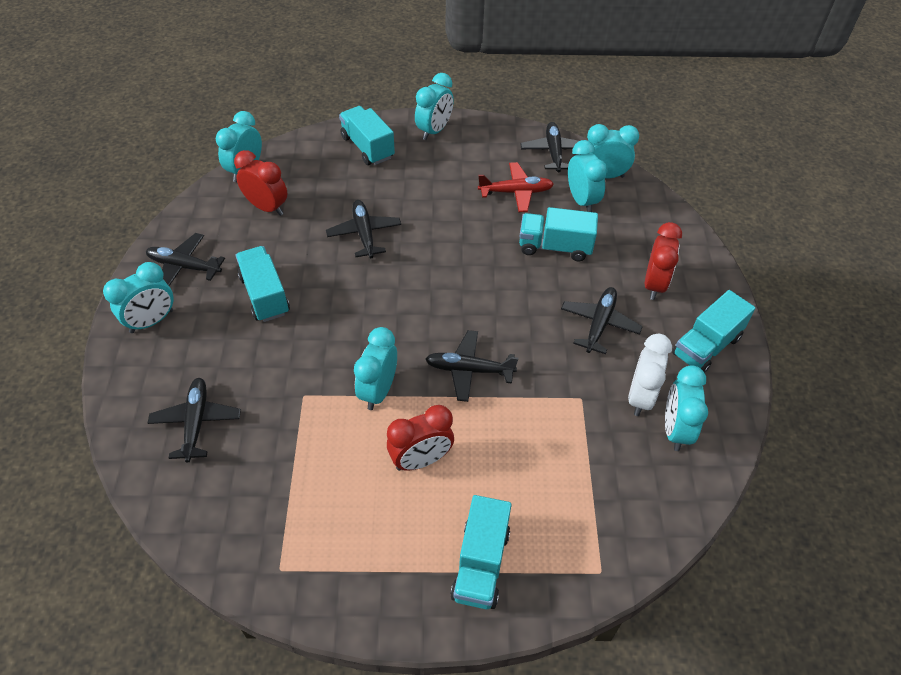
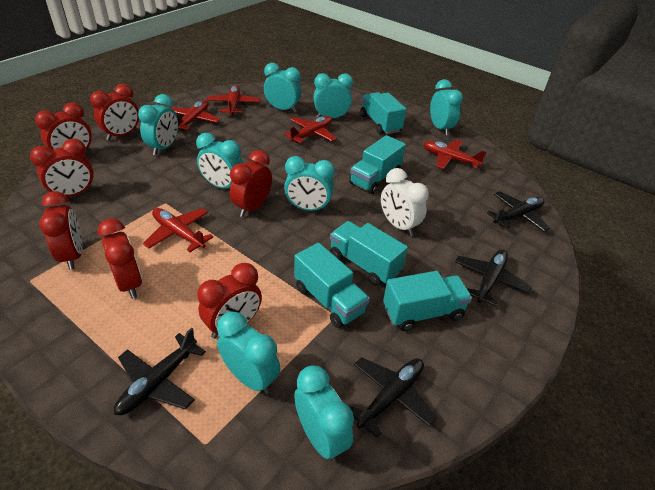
black plane: 6 -> 4
red clock: 3 -> 7
red plane: 1 -> 5
turquoise clock: 7 -> 8

